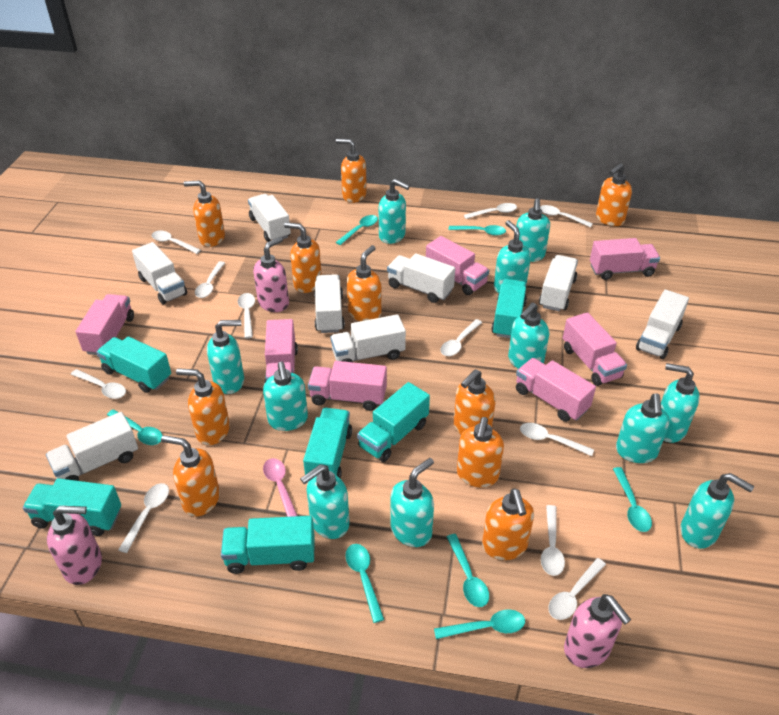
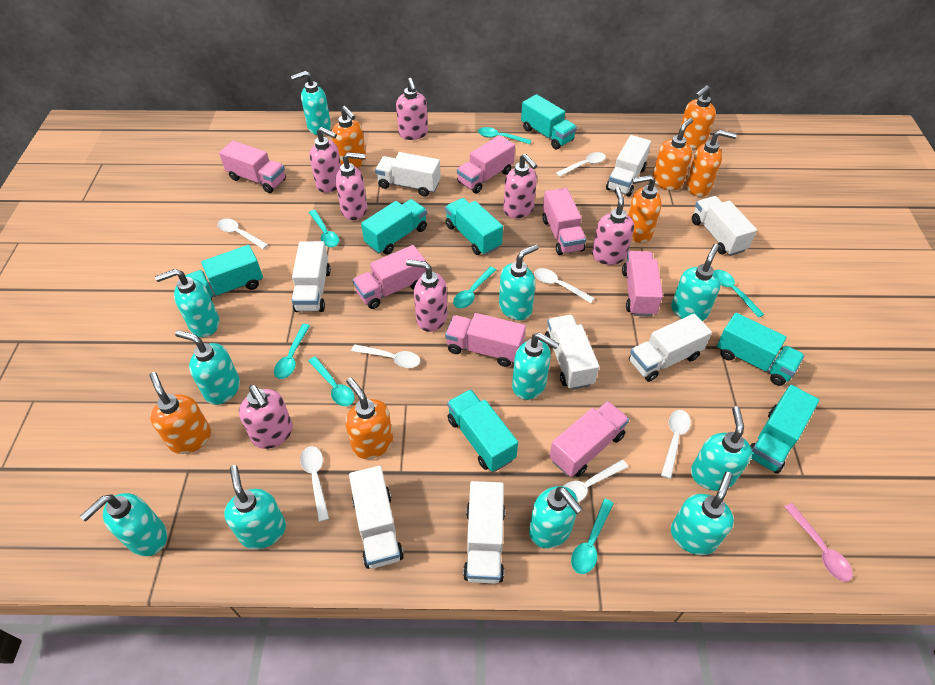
orange soap dispenser: 10 -> 7
pink soap dispenser: 3 -> 7
turquoise truck: 6 -> 7
white spoon: 11 -> 7

